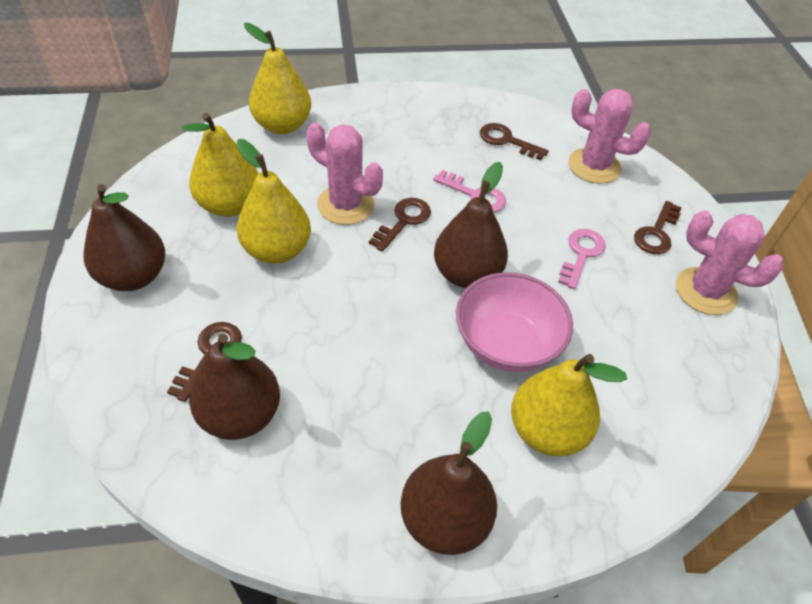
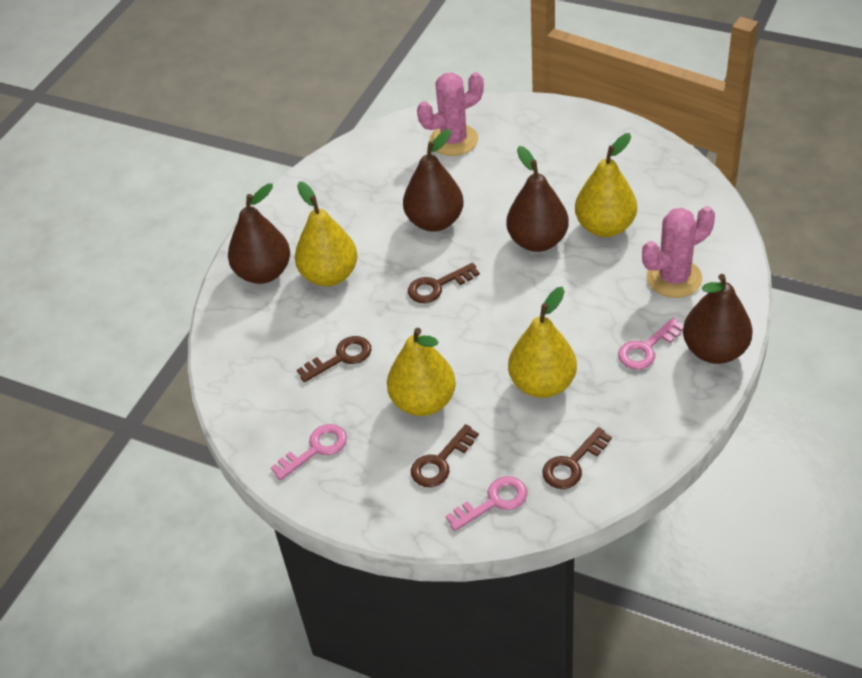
pink bowl: 1 -> 0
pink cactus: 3 -> 2
pink key: 2 -> 3

